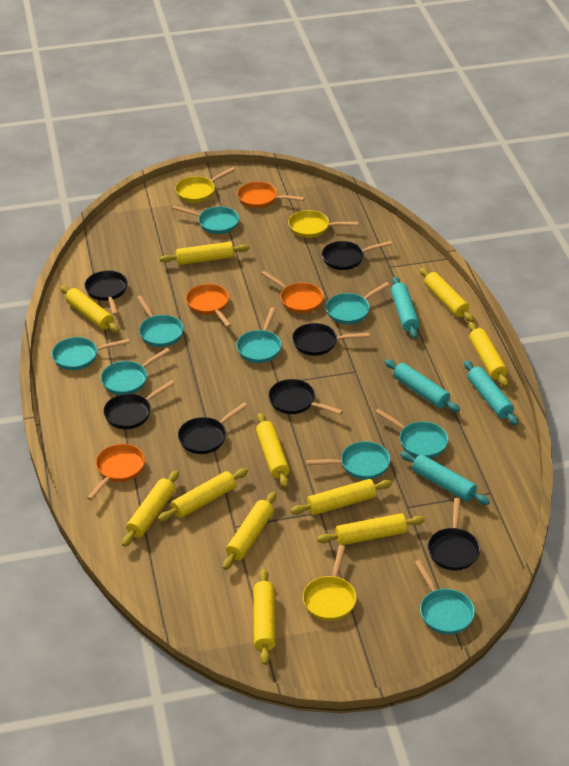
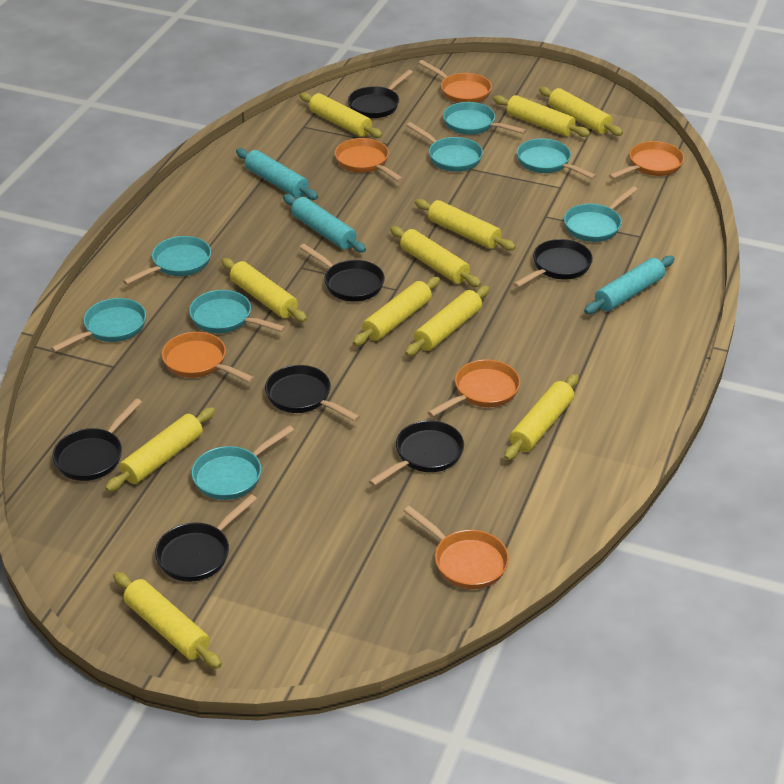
orange pan: 4 -> 6
turquoise pan: 9 -> 8
turquoise rolling pin: 4 -> 3
yellow pan: 3 -> 0

